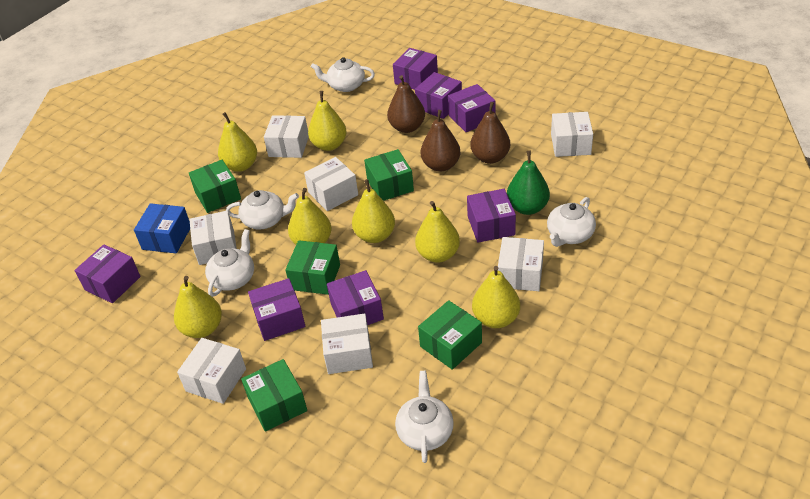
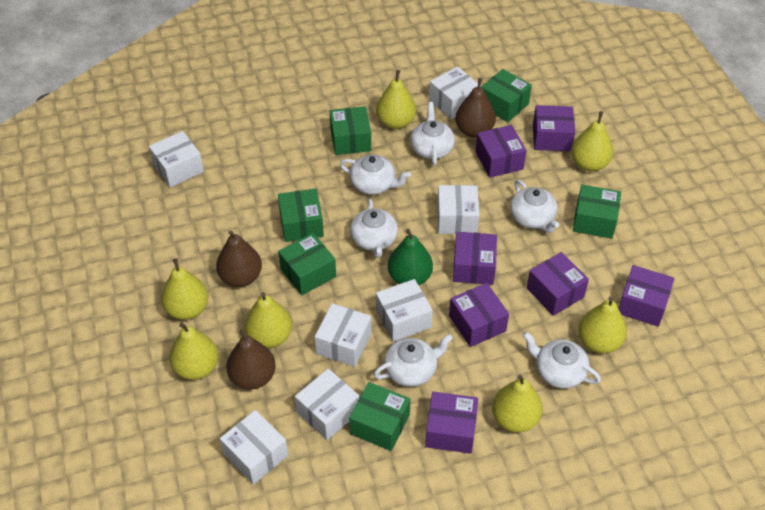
blue box: 1 -> 0
green box: 5 -> 6
white teapot: 5 -> 6

